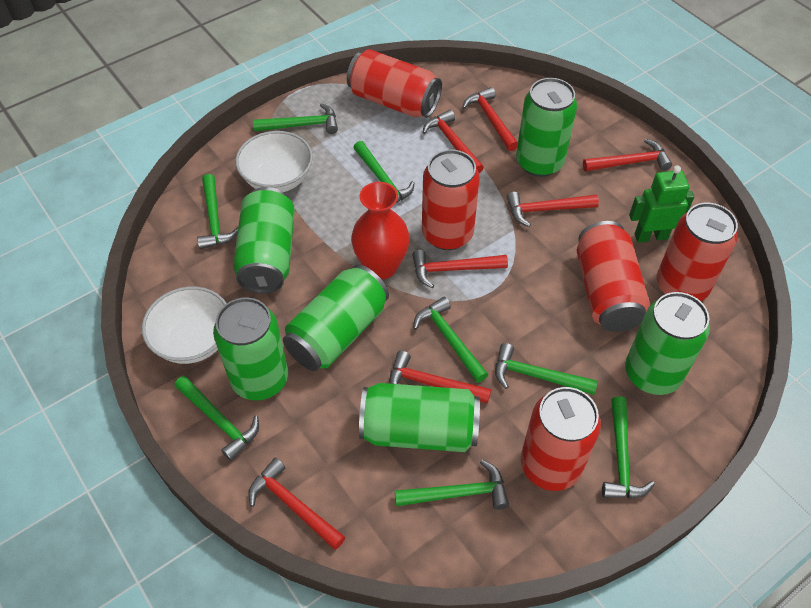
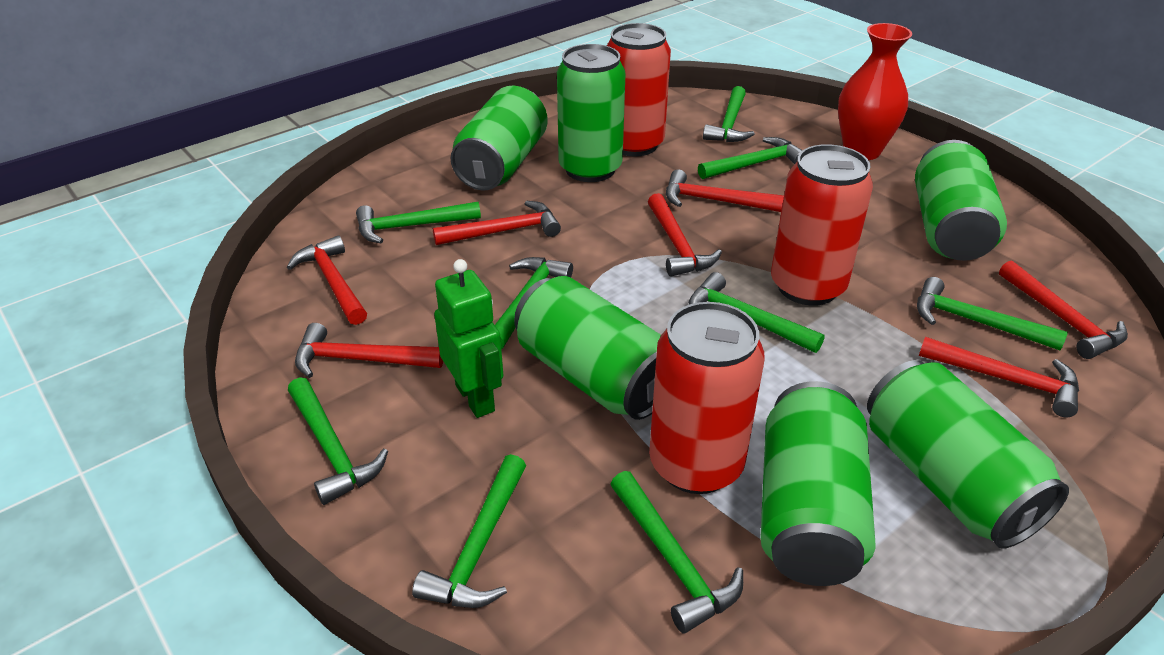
green hammer: 8 -> 9
red can: 5 -> 3
white bowl: 2 -> 0

